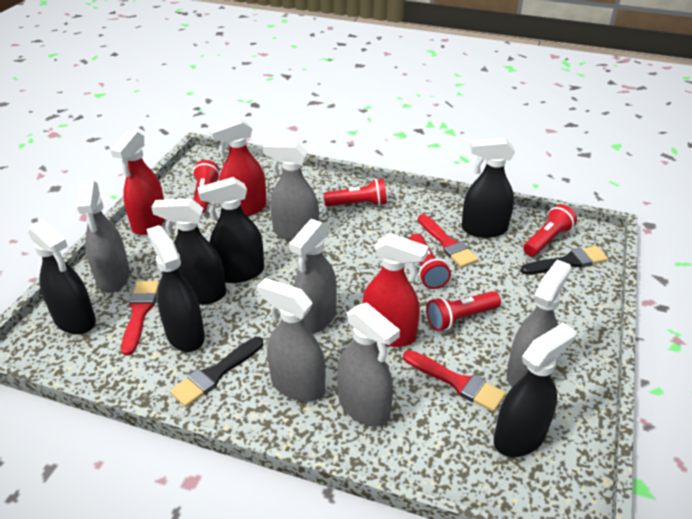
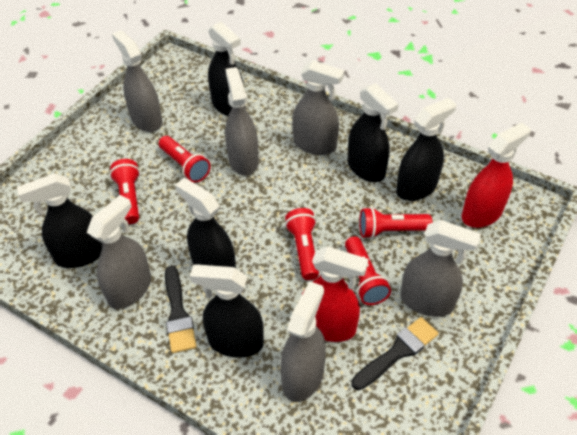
red brush: 3 -> 0
red spray bottle: 3 -> 2

